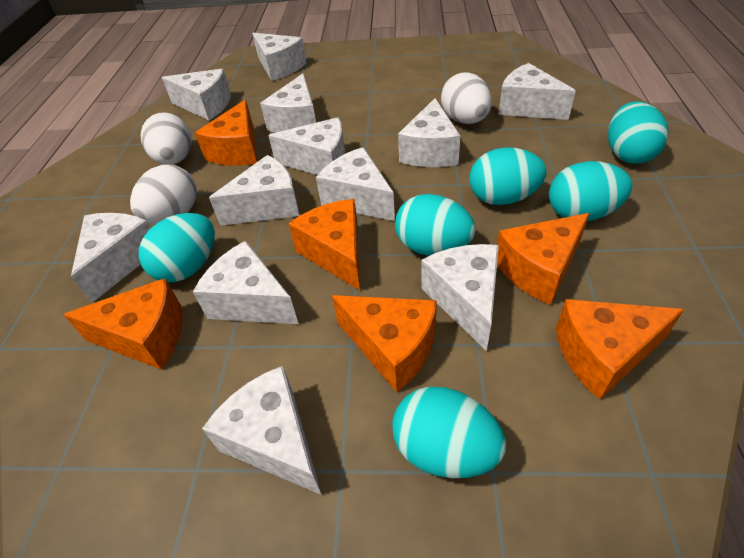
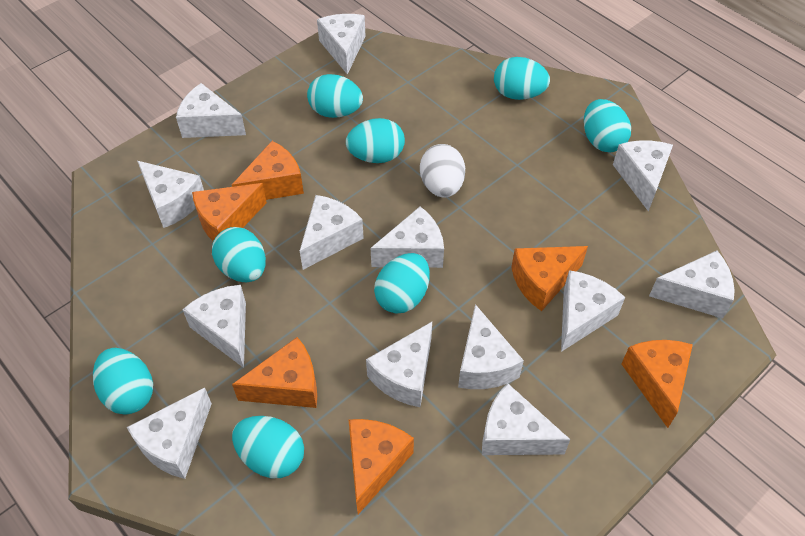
turquoise egg: 6 -> 8
white cheese: 12 -> 13
white egg: 3 -> 1

